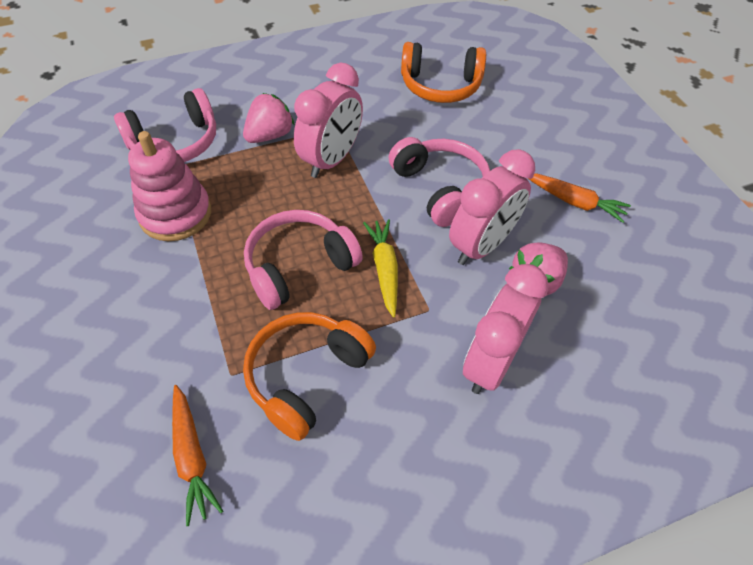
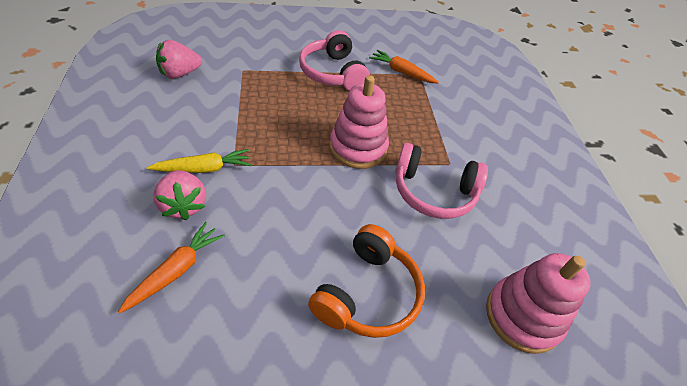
orange headphones: 2 -> 1
pink clock: 3 -> 0
pink headphones: 3 -> 2
pink stacking toy: 1 -> 2

